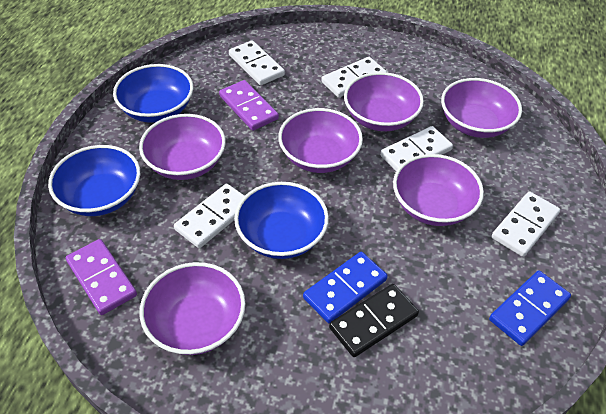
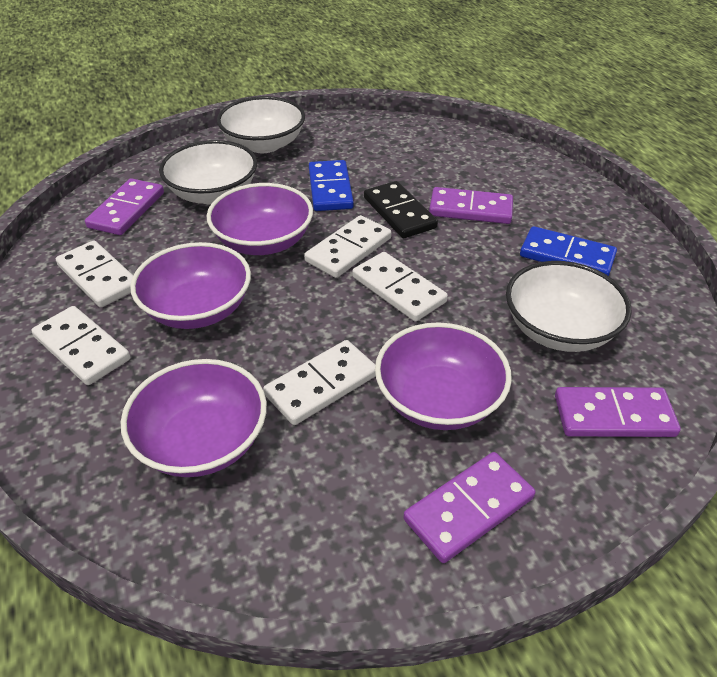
blue bowl: 3 -> 0
purple bowl: 6 -> 4
purple domino: 2 -> 4
white bowl: 0 -> 3

